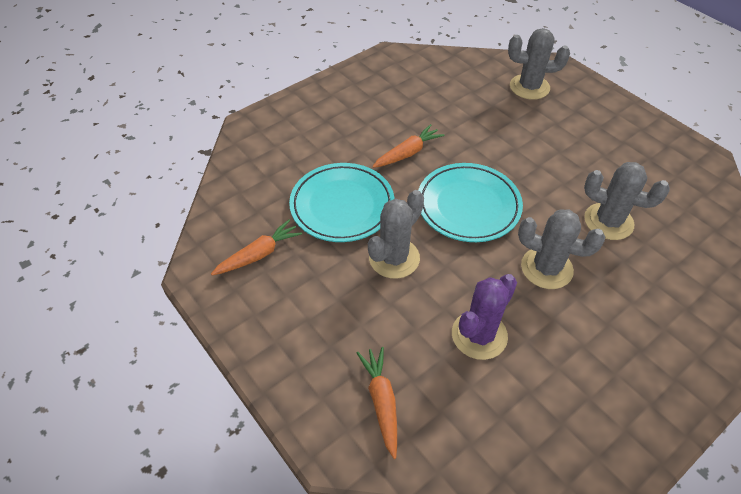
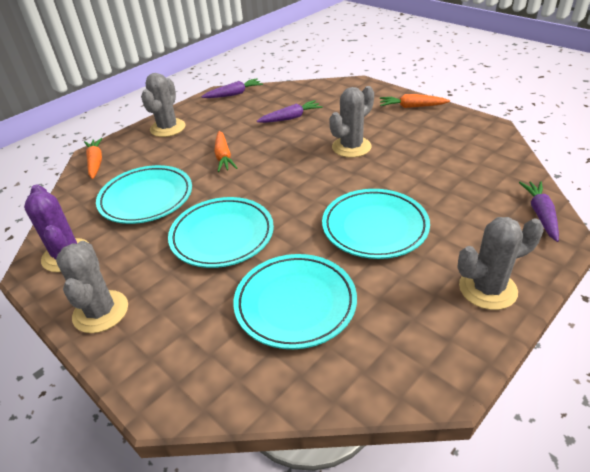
purple carrot: 0 -> 3
turquoise plate: 2 -> 4

